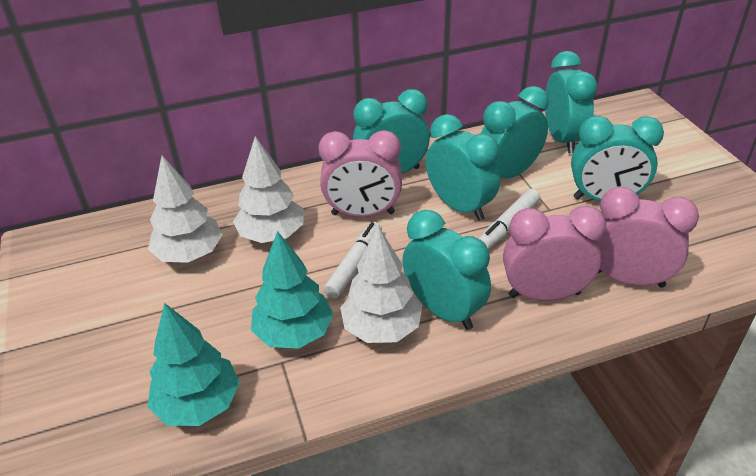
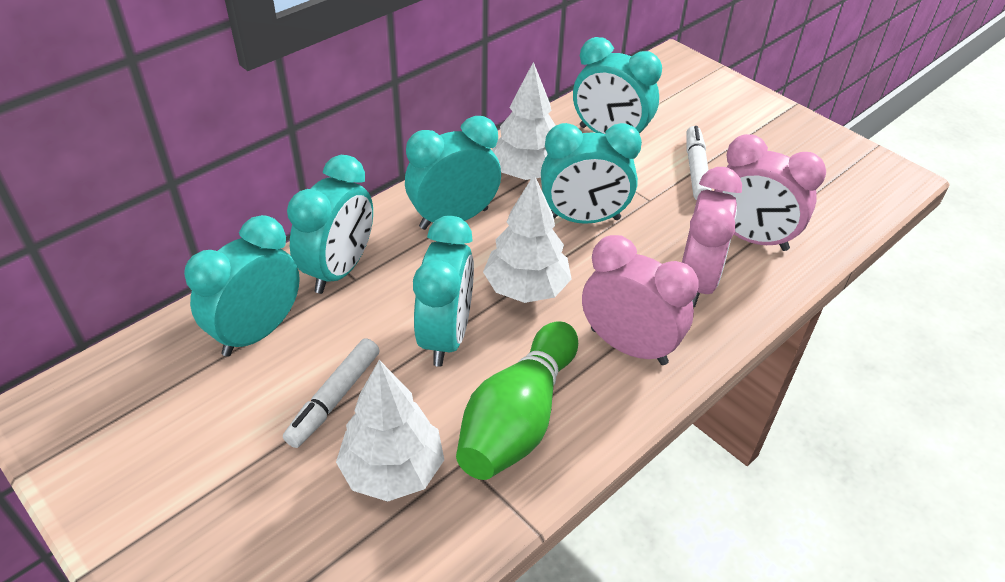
green bowling pin: 0 -> 1
turquoise tree: 2 -> 0

